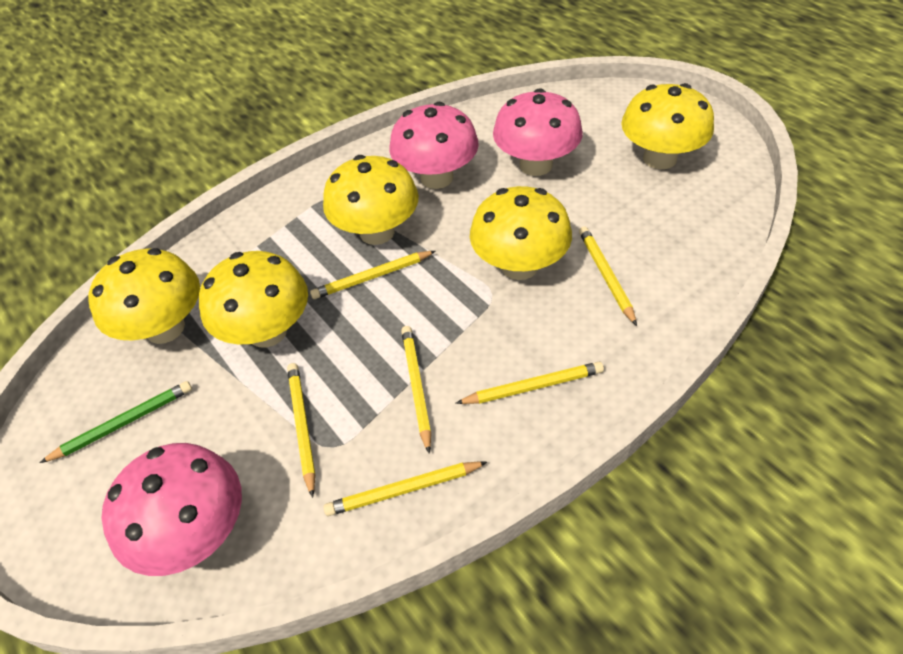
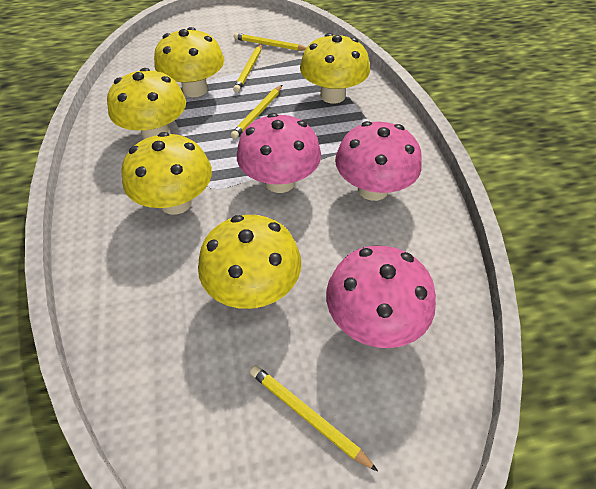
green pencil: 1 -> 0
yellow pencil: 6 -> 4

